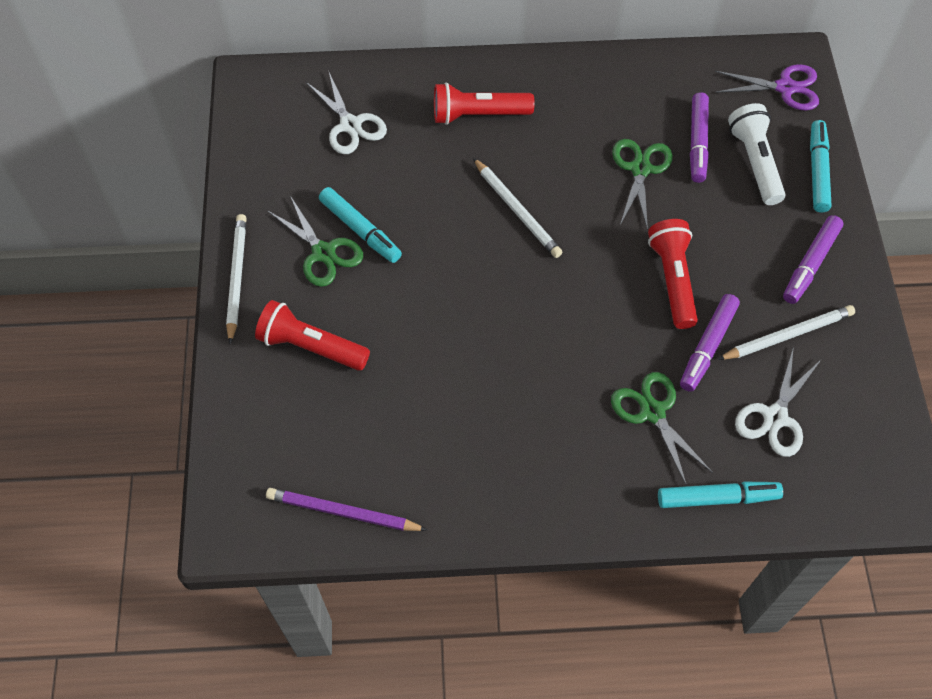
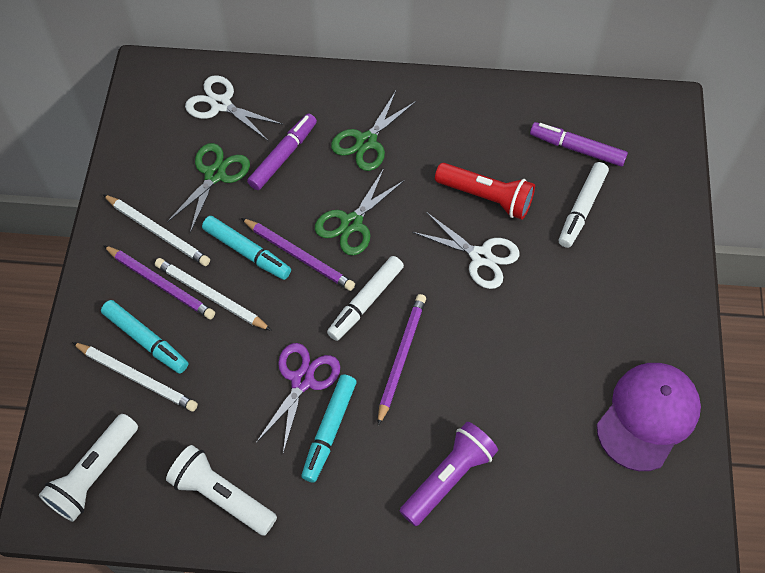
purple cap: 0 -> 1
purple flashlight: 0 -> 1
purple marker: 3 -> 2
purple pencil: 1 -> 3
red flashlight: 3 -> 1
white flashlight: 1 -> 2
white marker: 0 -> 2

